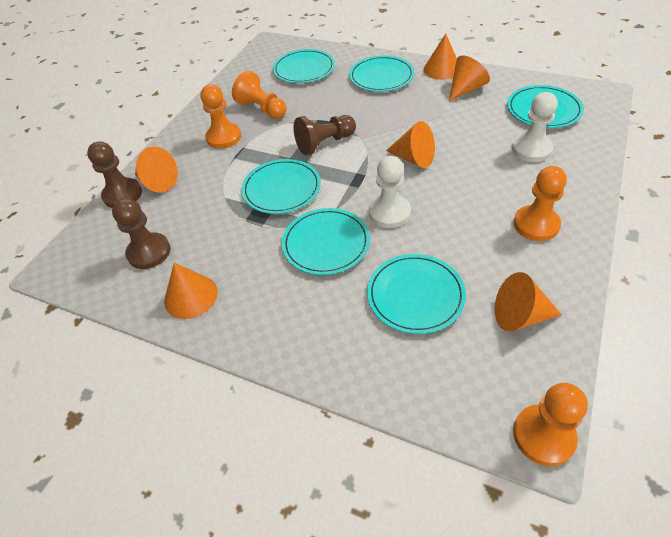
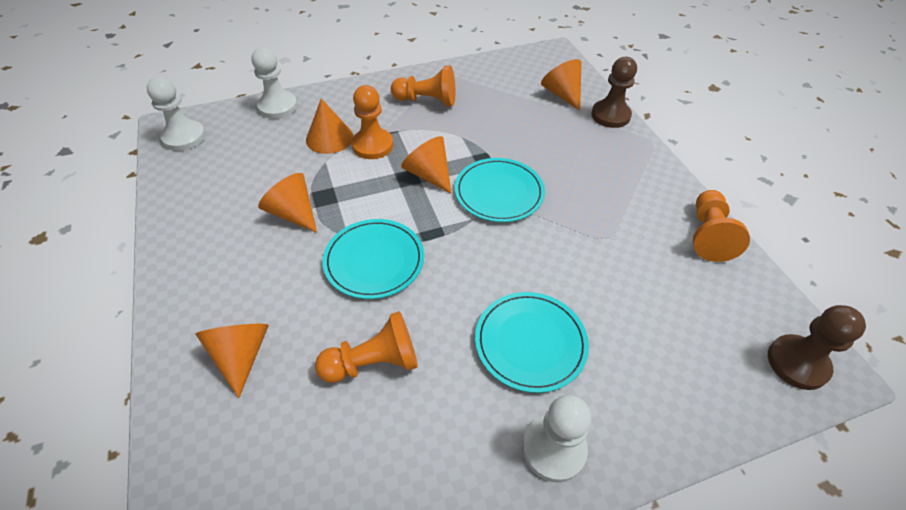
brown pawn: 3 -> 2
orange cone: 6 -> 5
turquoise plate: 6 -> 3
white pawn: 2 -> 3

